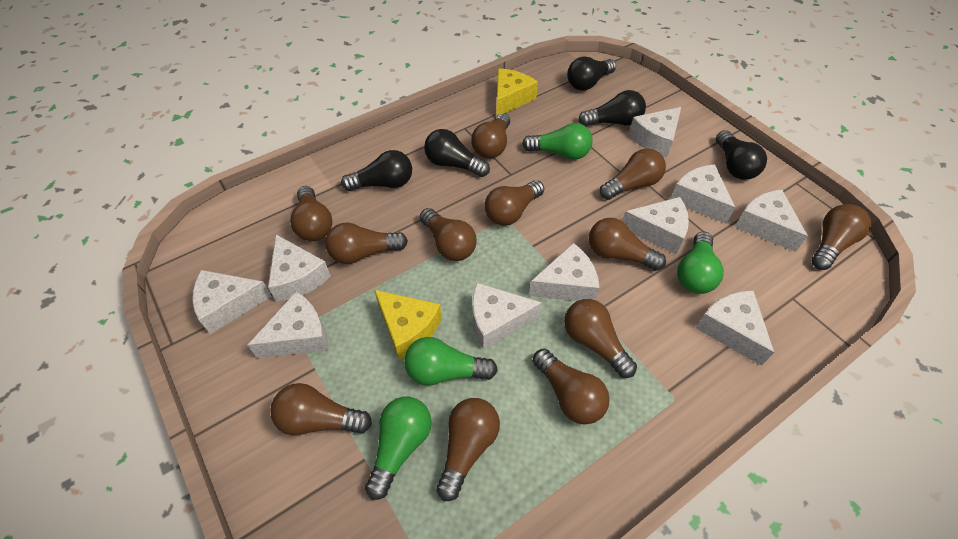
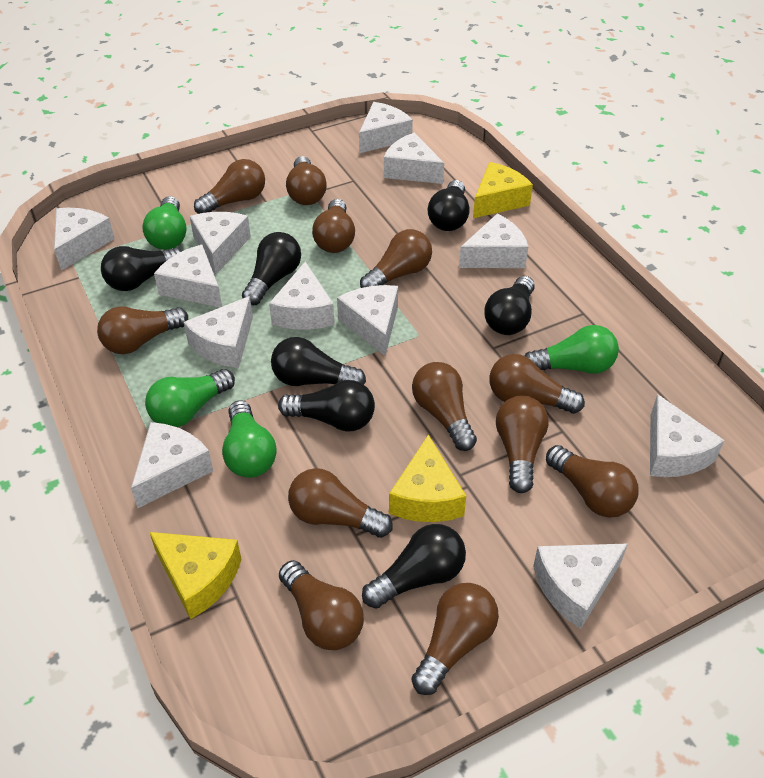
black light bulb: 5 -> 7
white cheese: 10 -> 12
yellow cheese: 2 -> 3

